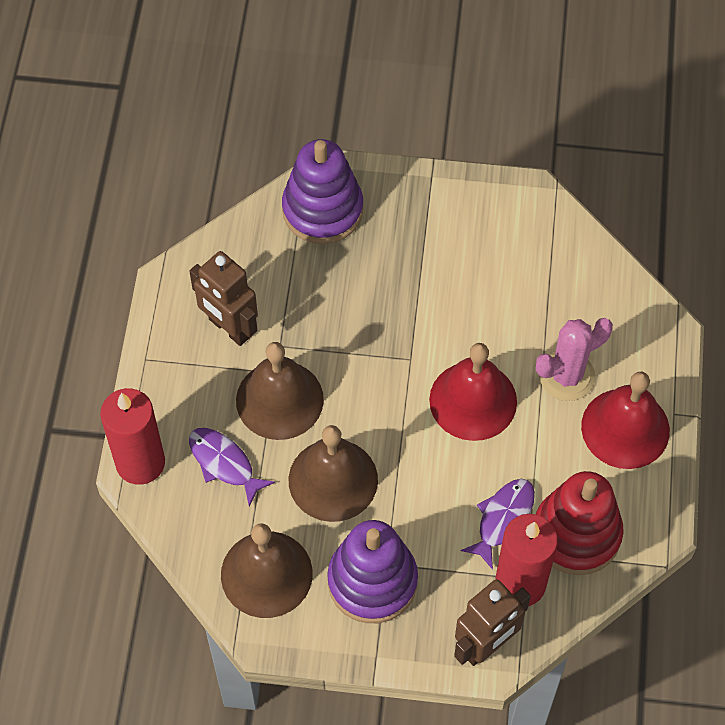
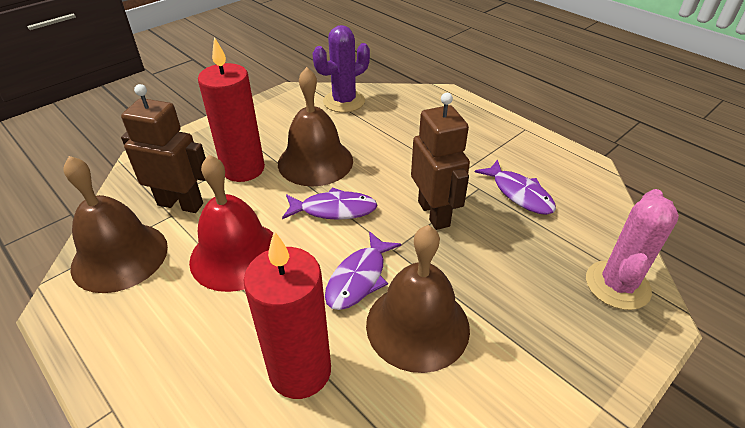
purple cactus: 0 -> 1
purple fish: 2 -> 3
purple stacking toy: 2 -> 0
red bell: 2 -> 1
red stacking toy: 1 -> 0

